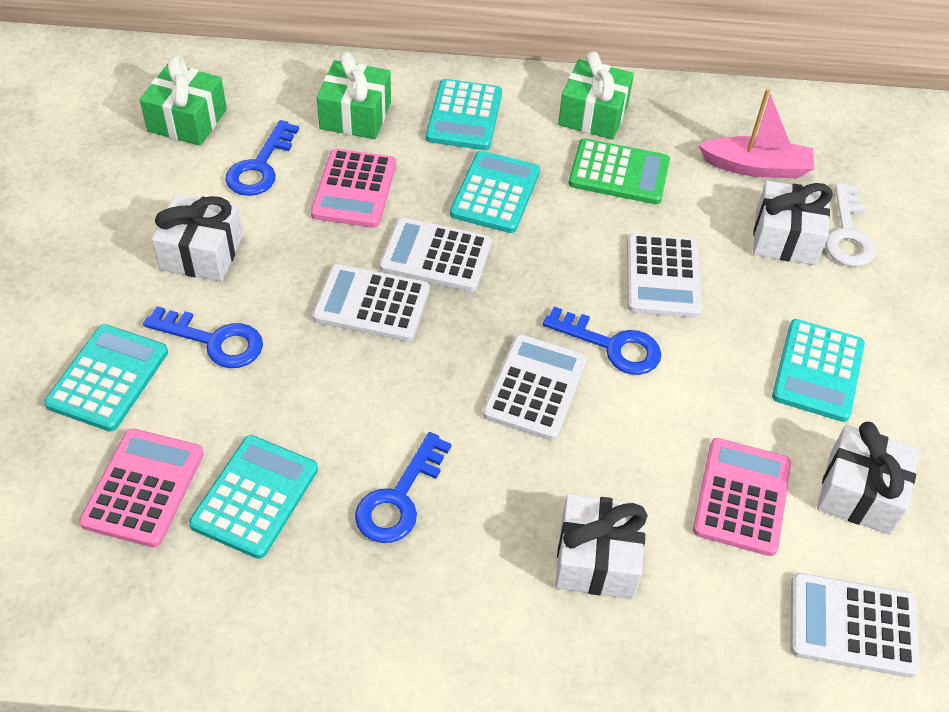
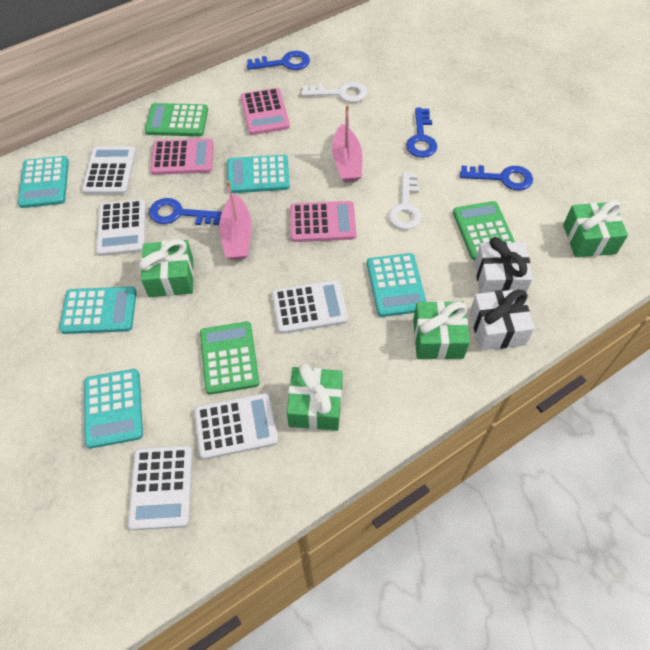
green calculator: 1 -> 3
green gift: 3 -> 4
pink boat: 1 -> 2
white gift: 4 -> 2
white key: 1 -> 2

